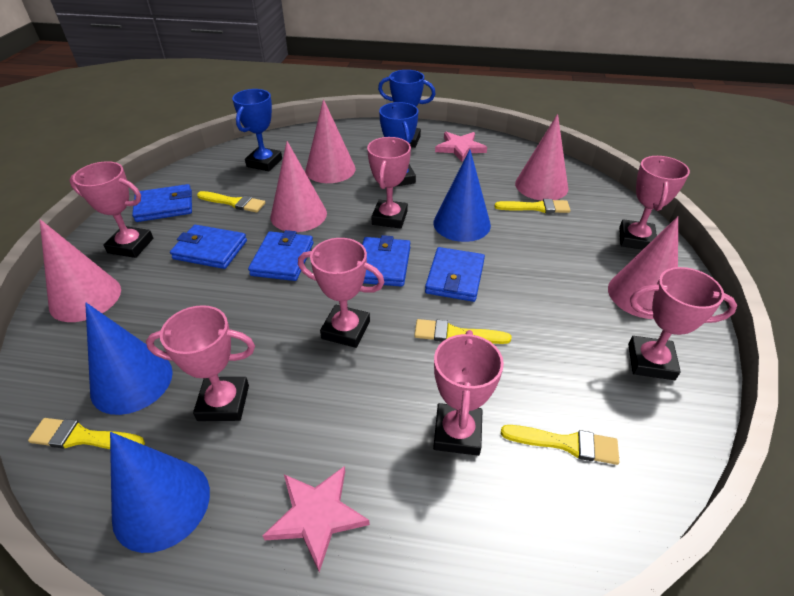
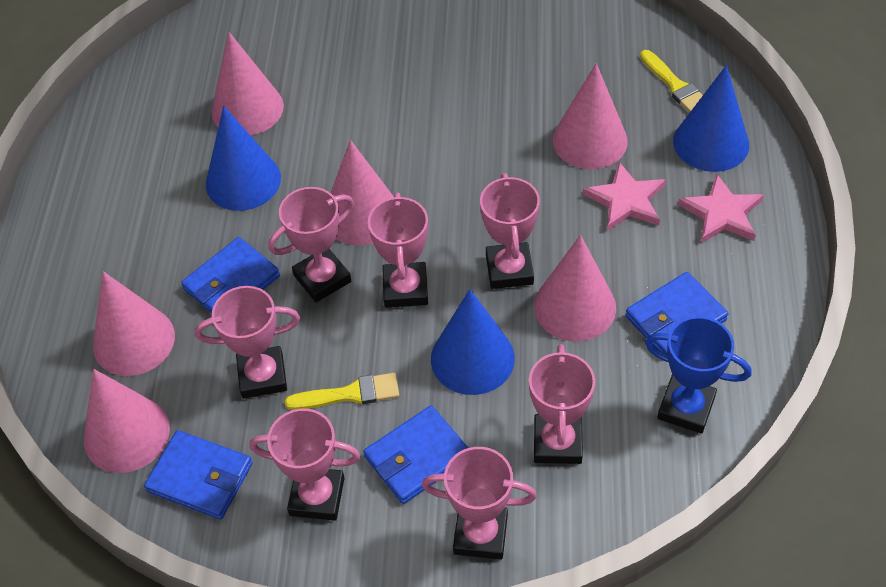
blue trophy: 3 -> 1
blue wallet: 5 -> 4
pink cone: 5 -> 6
yellow brush: 5 -> 2

